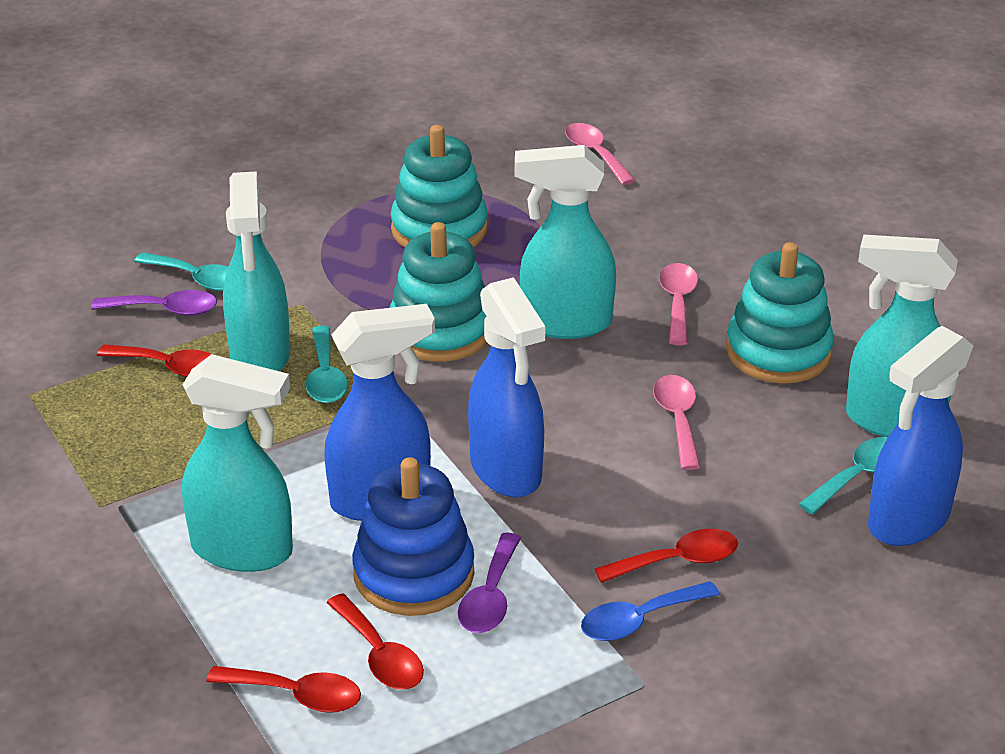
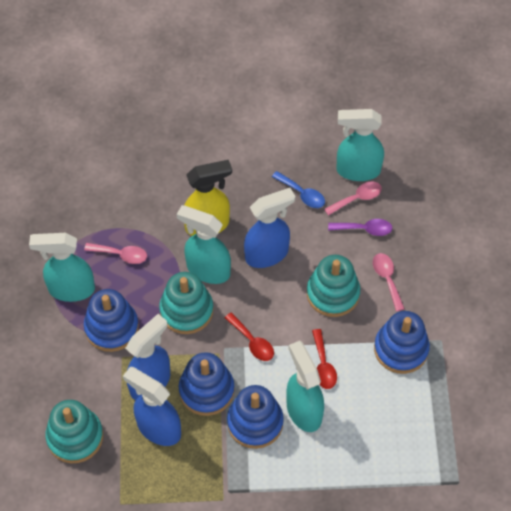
blue stacking toy: 1 -> 4
purple spoon: 2 -> 1
red spoon: 4 -> 2
turquoise spoon: 3 -> 0
yellow spray bottle: 0 -> 1

